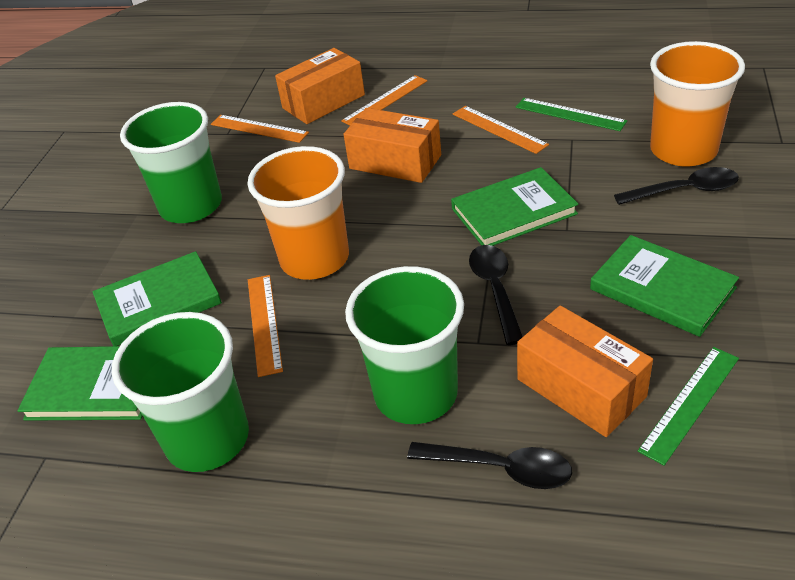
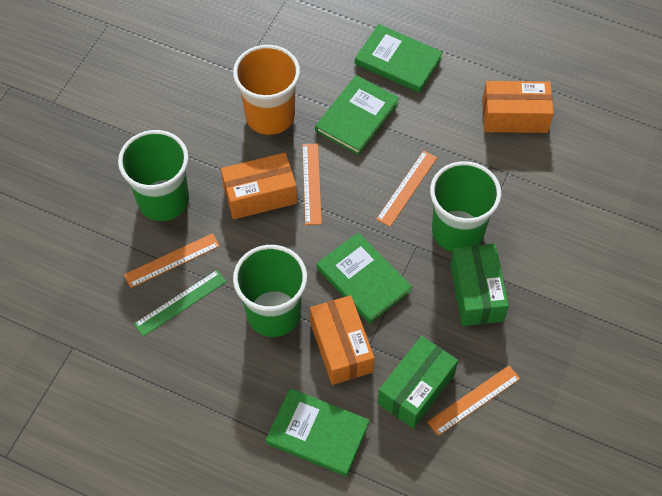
black spoon: 3 -> 0
green box: 0 -> 2
green ruler: 2 -> 1
orange cup: 2 -> 1

